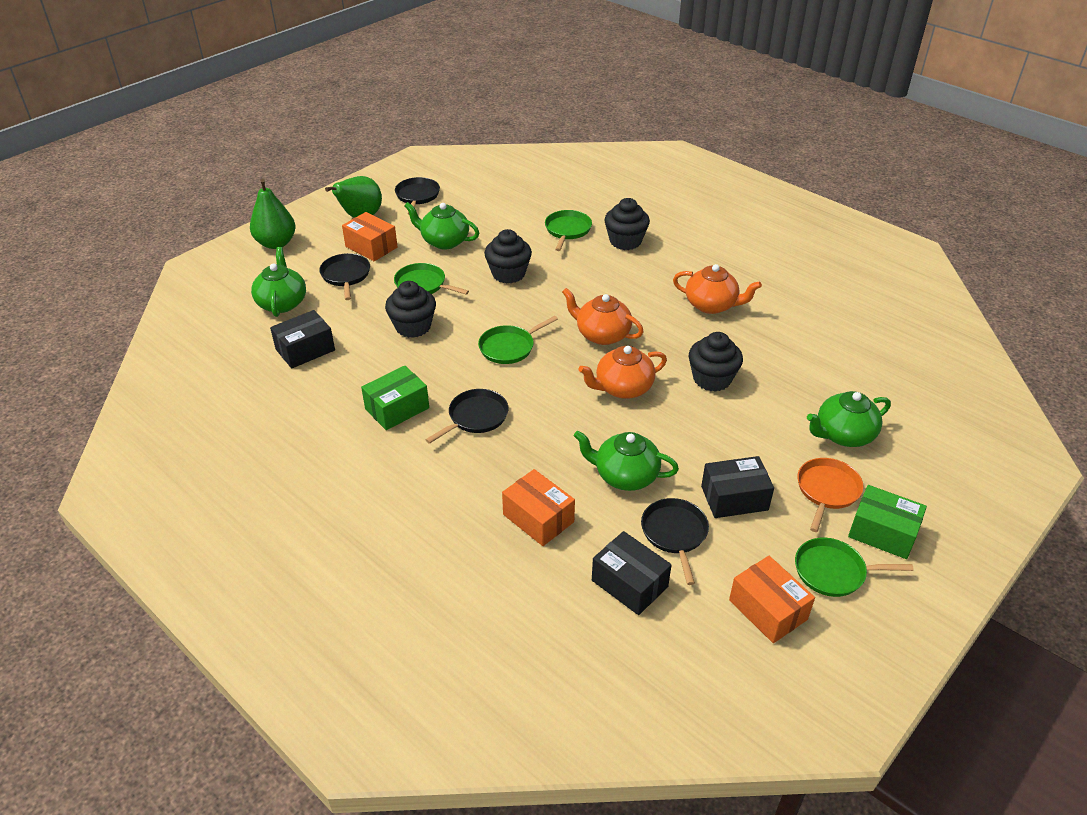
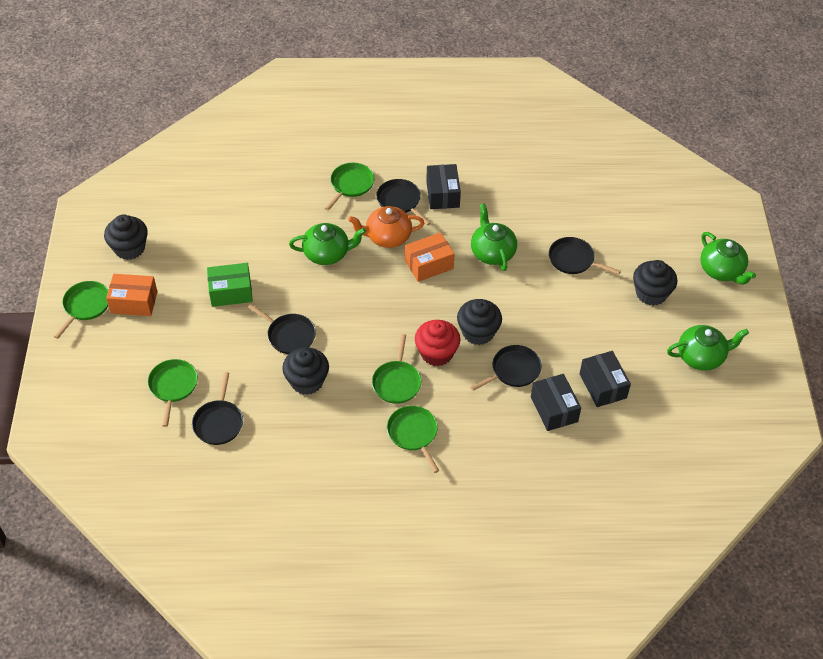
black pan: 4 -> 5
green box: 2 -> 1
green pan: 4 -> 5
green pear: 2 -> 0
orange box: 3 -> 2
orange pan: 1 -> 0
orange teapot: 3 -> 1
red cupcake: 0 -> 1

